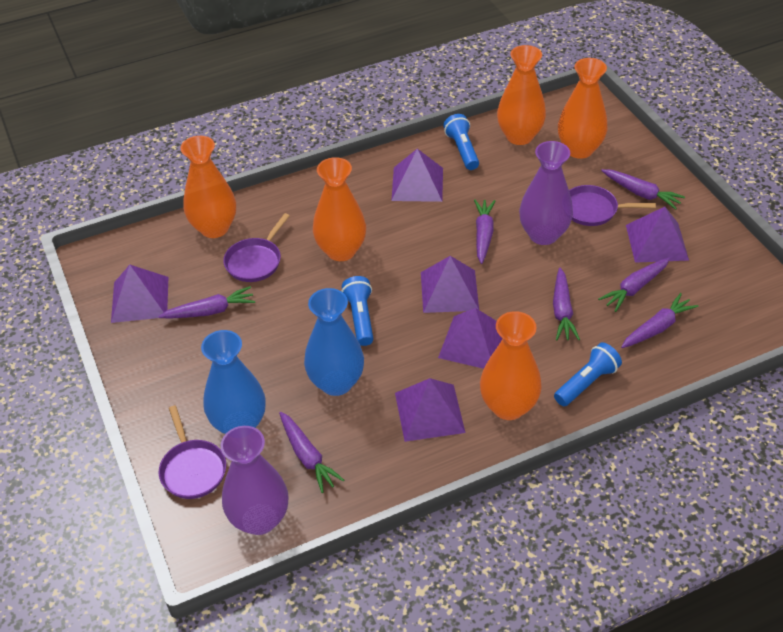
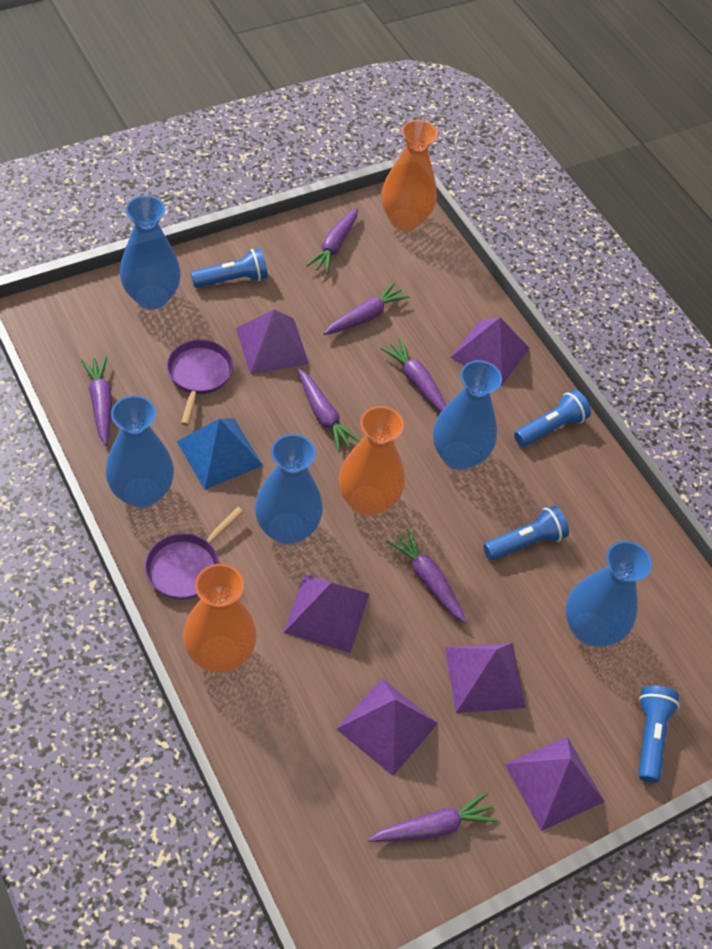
blue flashlight: 3 -> 4
blue pyramid: 0 -> 1
blue vase: 2 -> 5
orange vase: 5 -> 3
purple pan: 3 -> 2
purple vase: 2 -> 0

